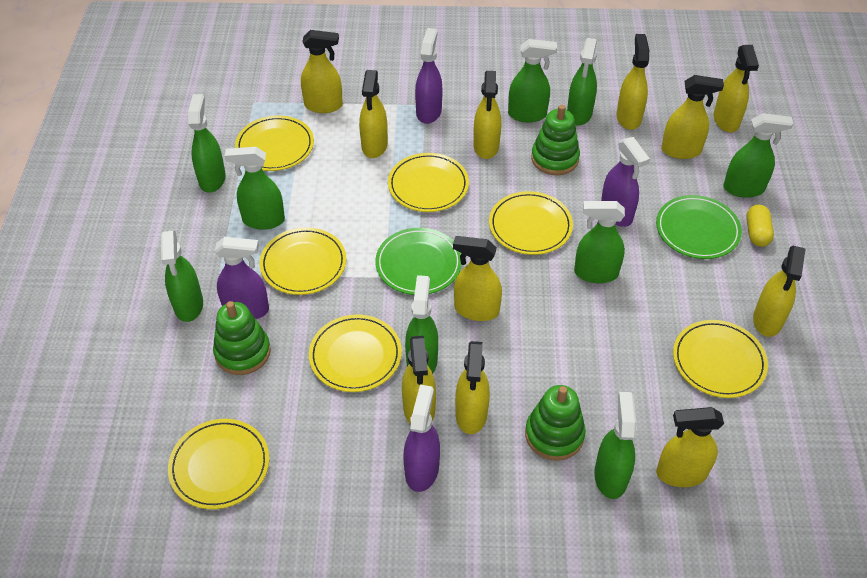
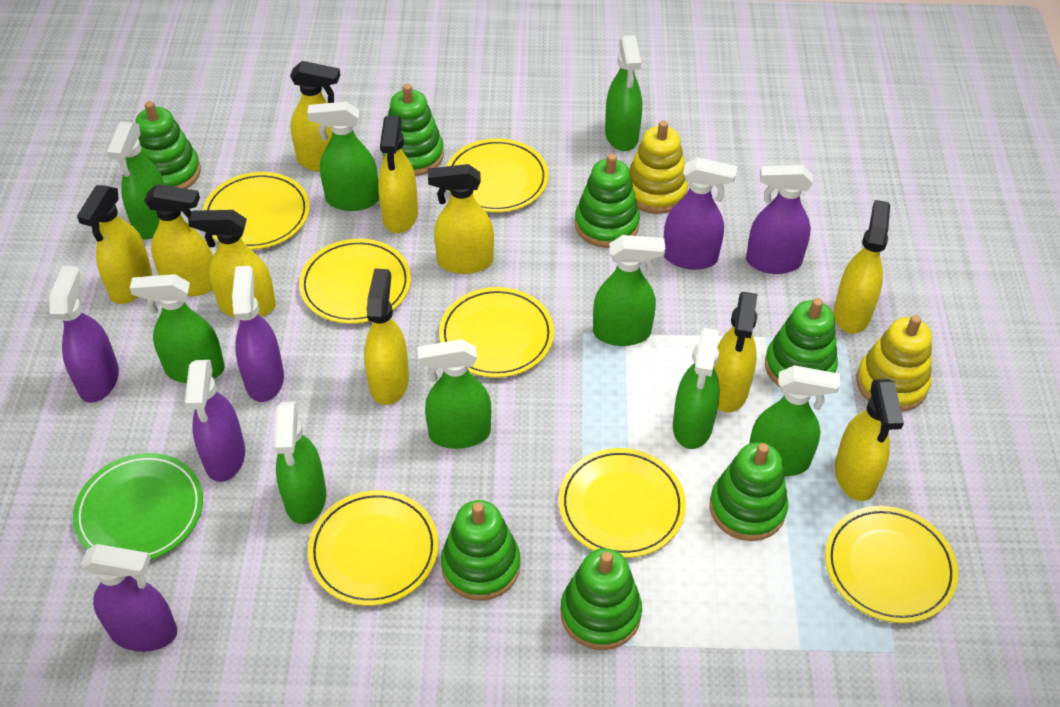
green plate: 2 -> 1
green stacking toy: 3 -> 7
purple spray bottle: 4 -> 6
yellow capsule: 1 -> 0
yellow spray bottle: 11 -> 10
yellow stacking toy: 0 -> 2

